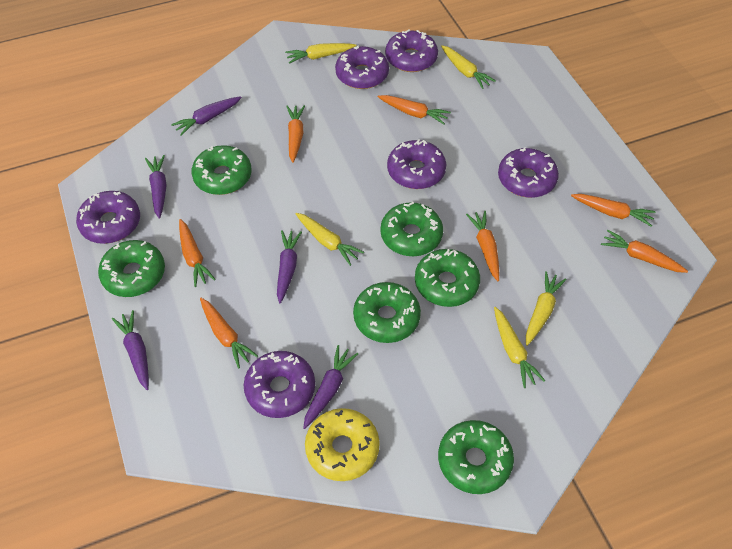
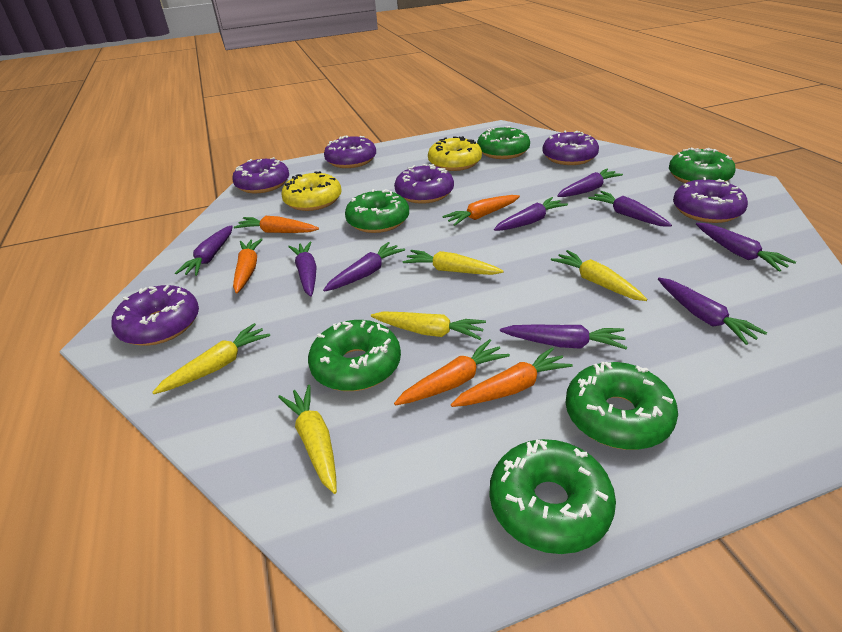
orange carrot: 7 -> 5
purple carrot: 5 -> 9
yellow donut: 1 -> 2

